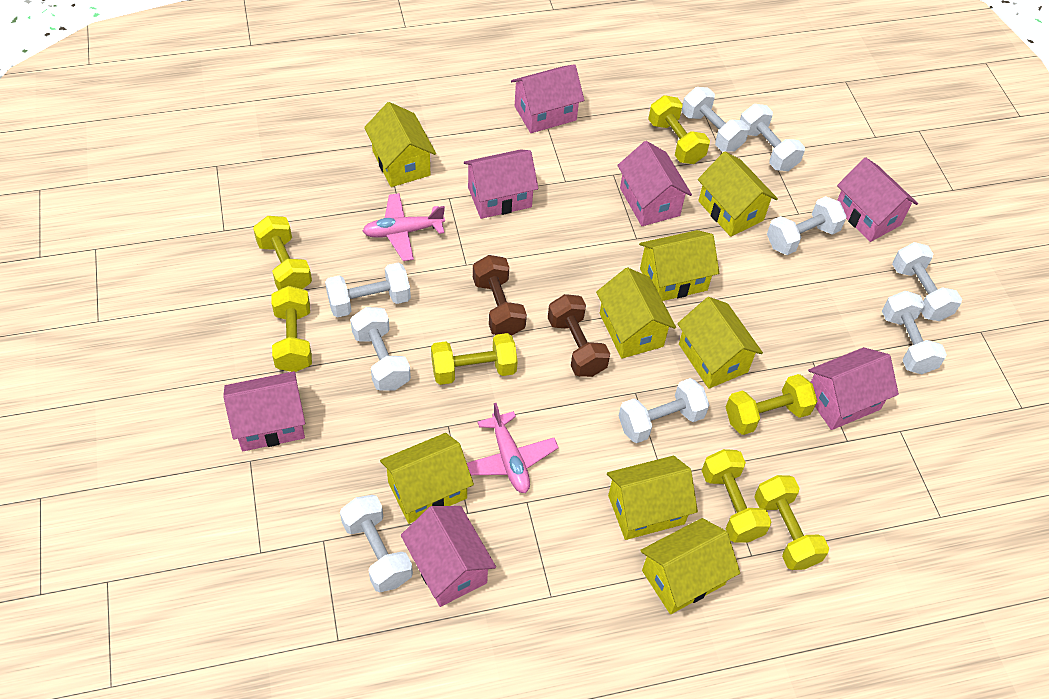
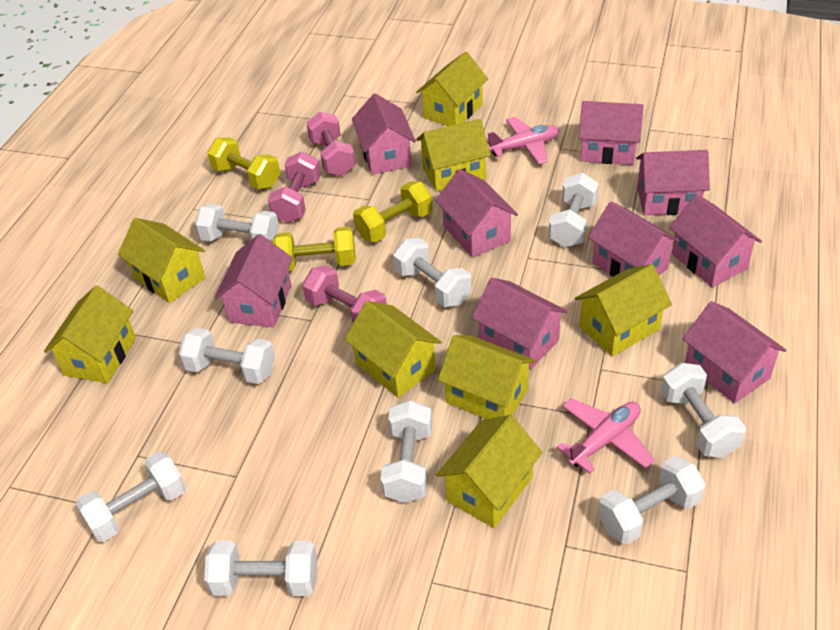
brown dumbbell: 2 -> 0
pink dumbbell: 0 -> 3
pink house: 7 -> 9
yellow dumbbell: 7 -> 3

